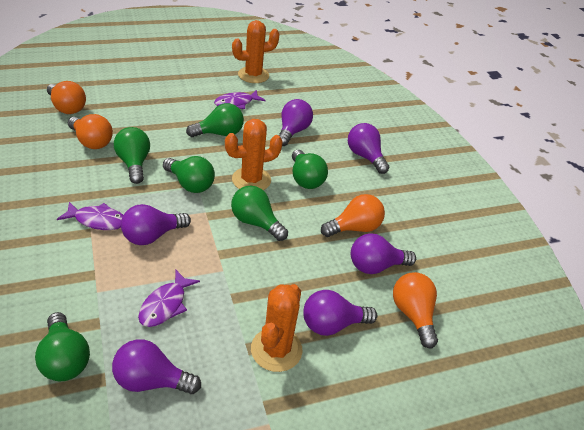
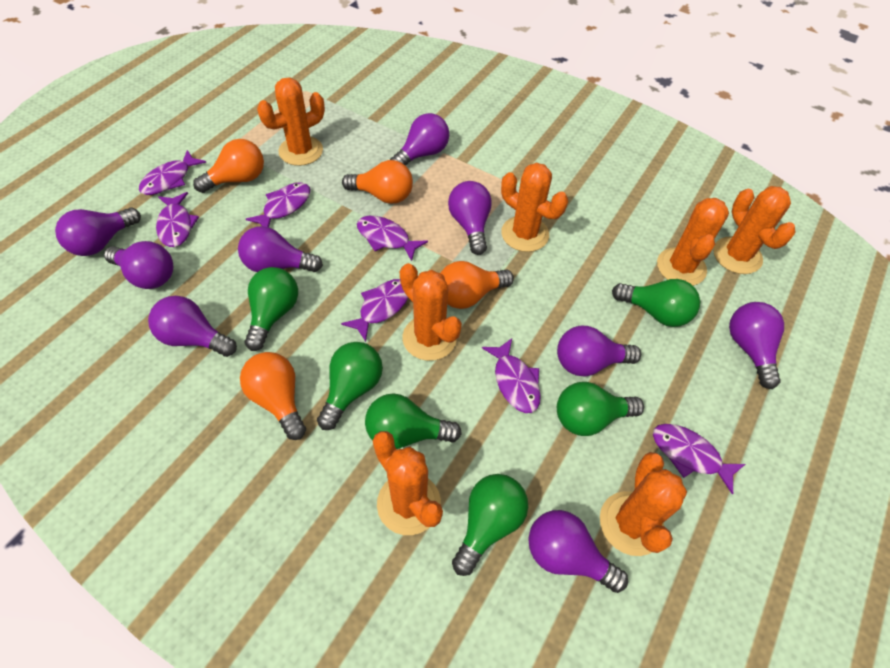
orange cactus: 3 -> 7
purple fish: 3 -> 7
purple light bulb: 6 -> 9

